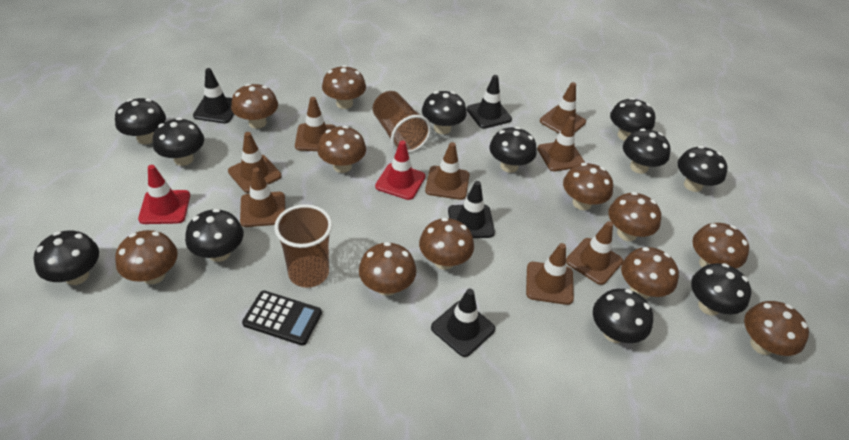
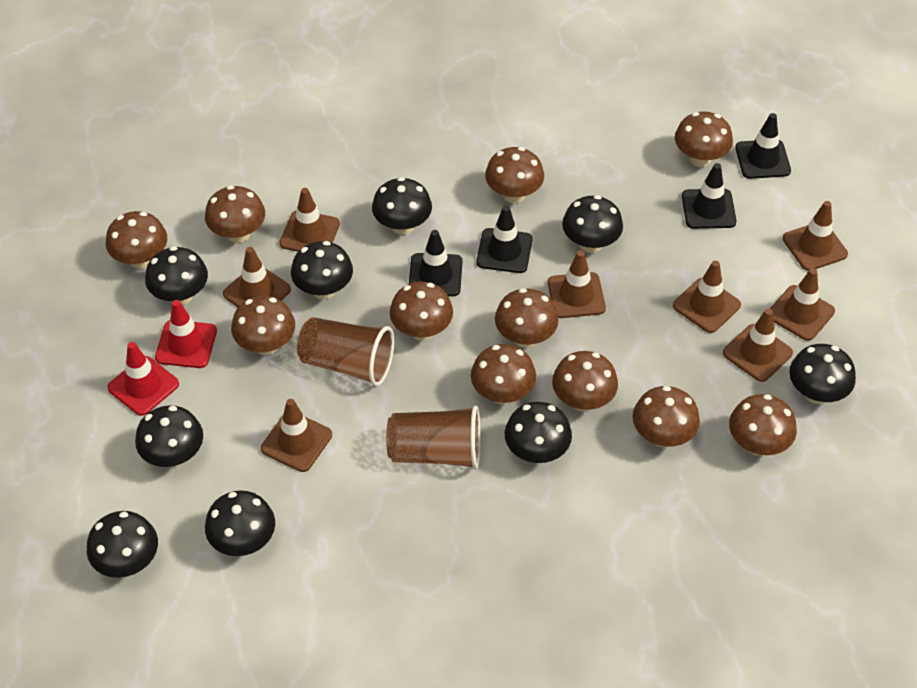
black calculator: 1 -> 0
black mushroom: 11 -> 9

